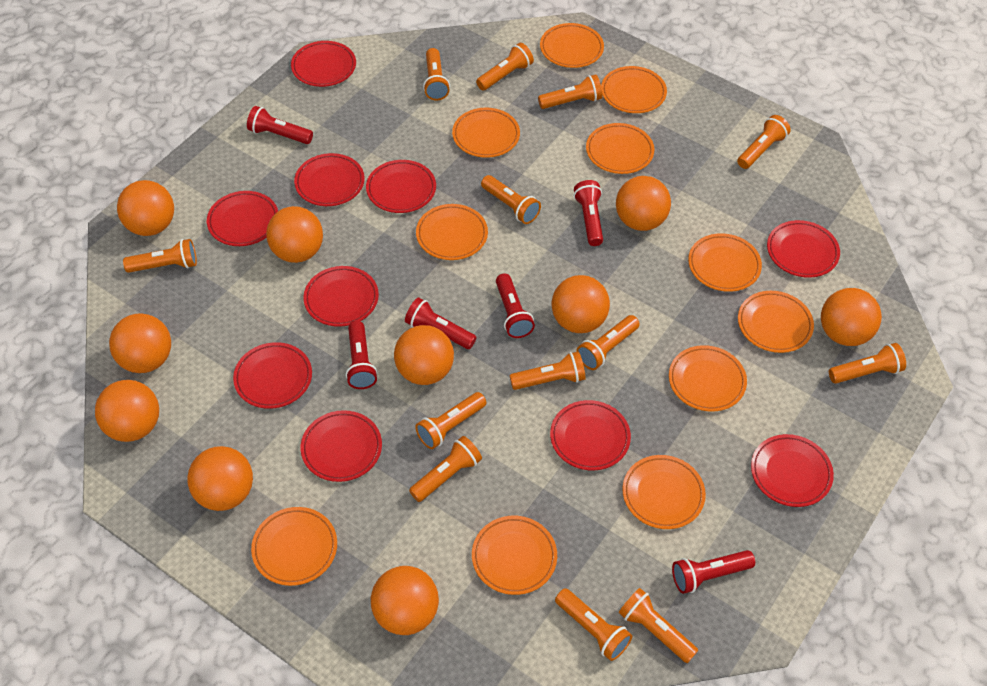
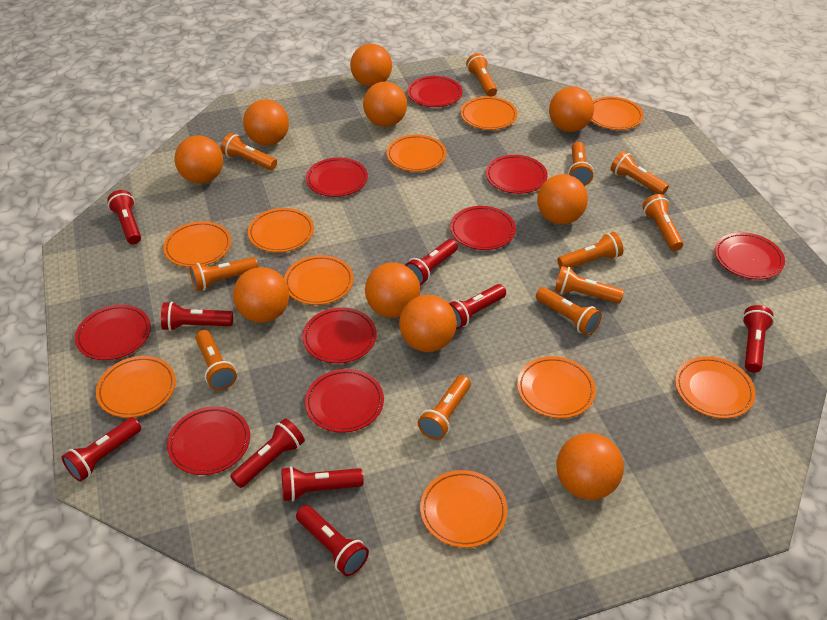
orange flashlight: 13 -> 11
orange plate: 11 -> 10
red flashlight: 6 -> 9
red plate: 10 -> 9

